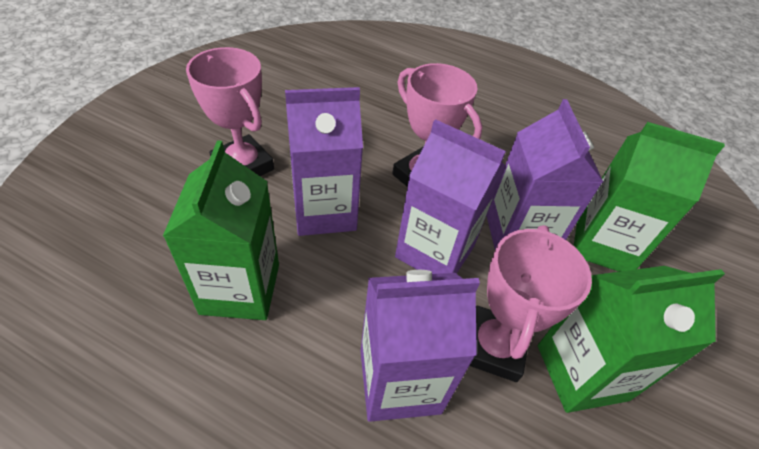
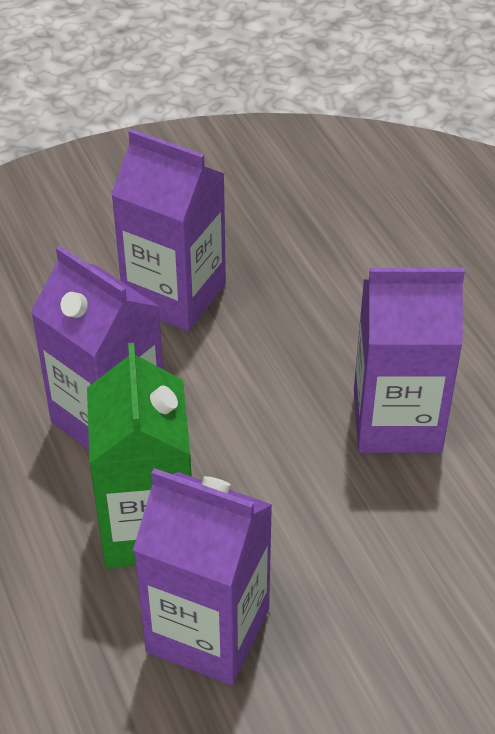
green carton: 3 -> 1
pink trophy: 3 -> 0

